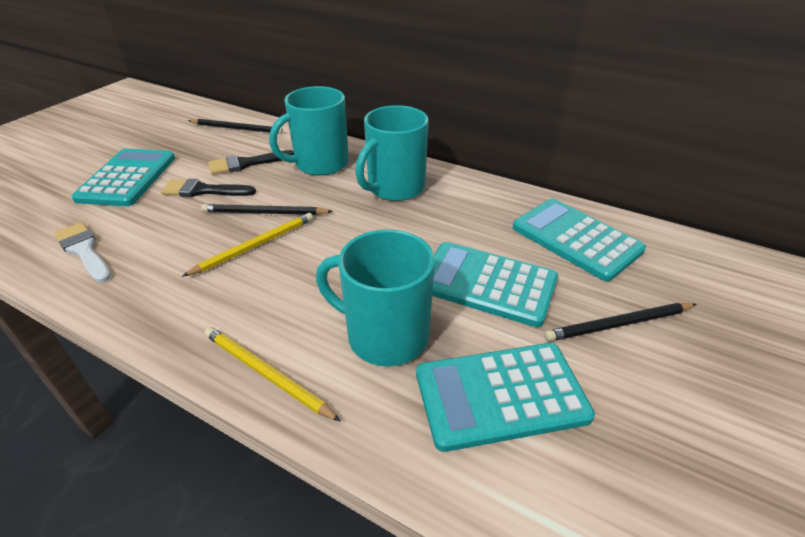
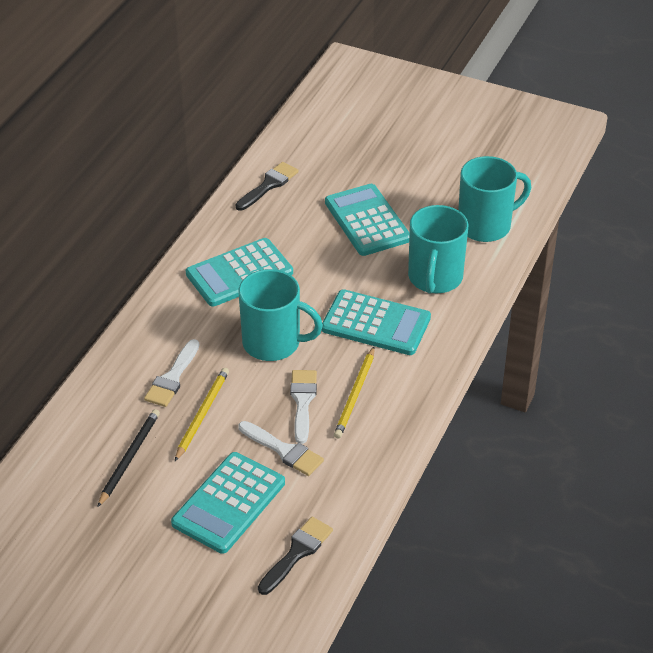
black pencil: 3 -> 1
white brush: 1 -> 3

